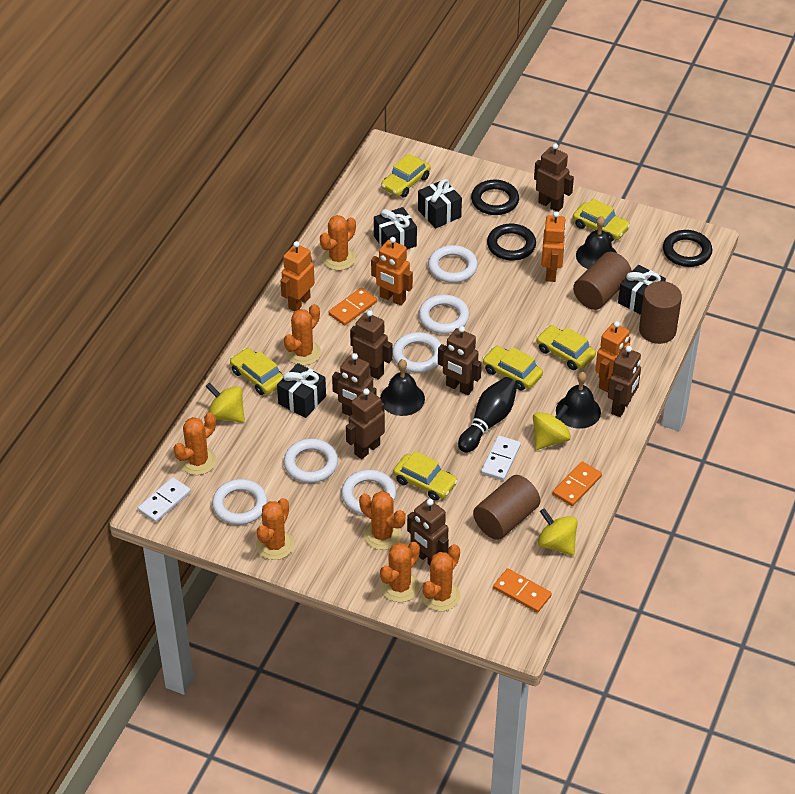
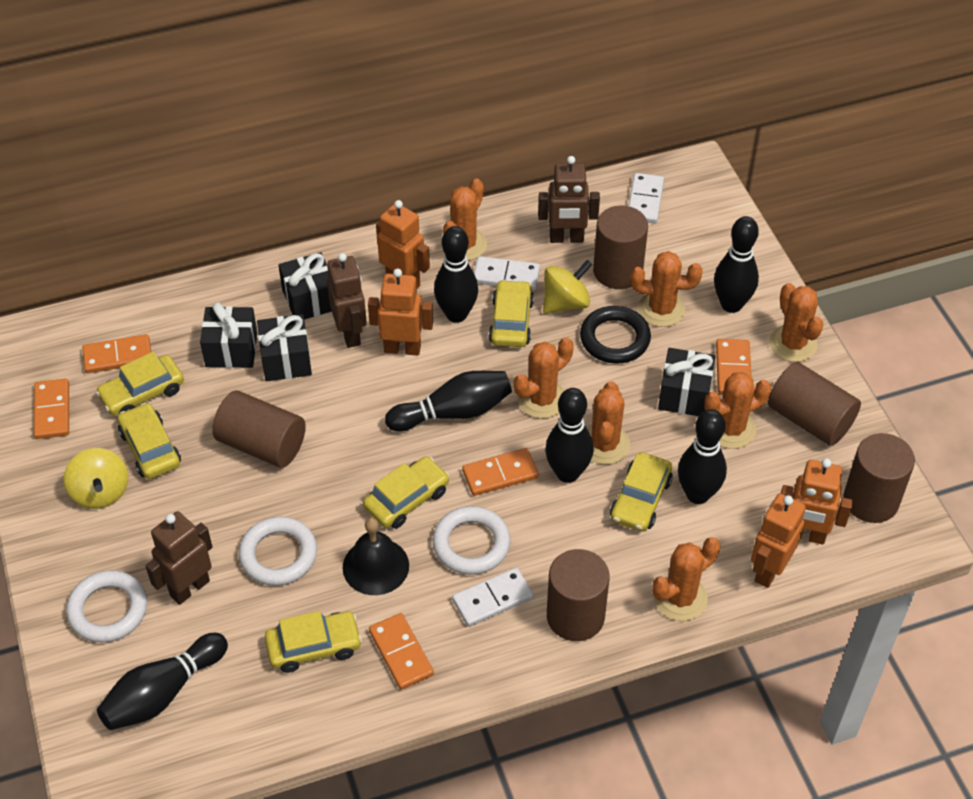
black bell: 3 -> 1
black bowling pin: 1 -> 6
black ring: 3 -> 1
brown cylinder: 3 -> 5
brown robot: 7 -> 3
orange domino: 3 -> 5
white domino: 2 -> 3
white ring: 6 -> 3
yellow spinning top: 3 -> 2

